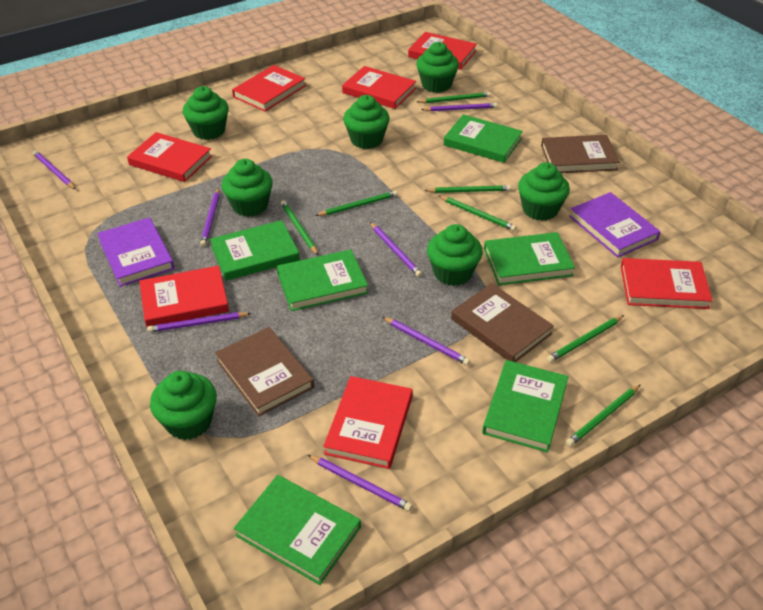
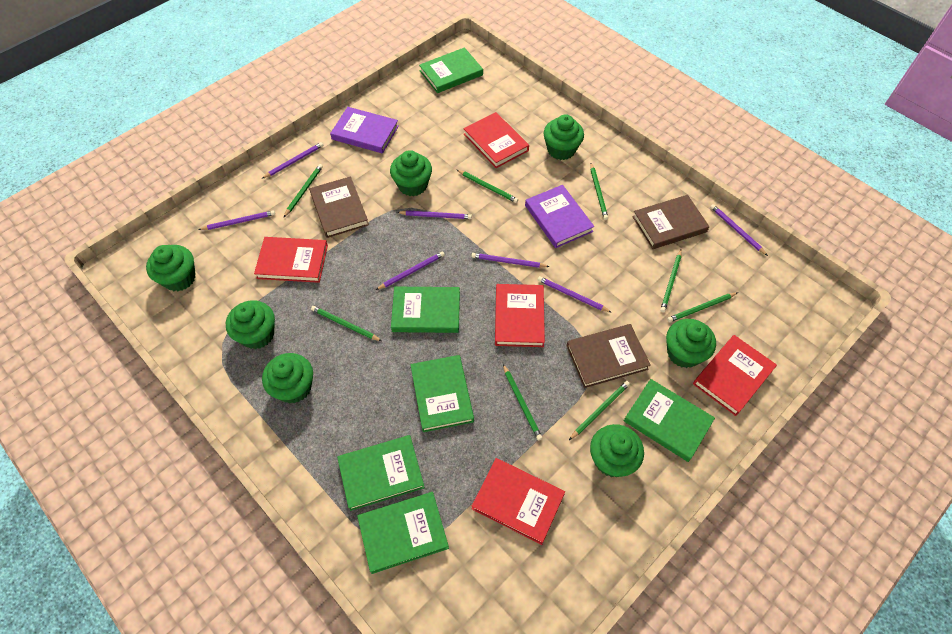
green pencil: 7 -> 8
red book: 7 -> 5

